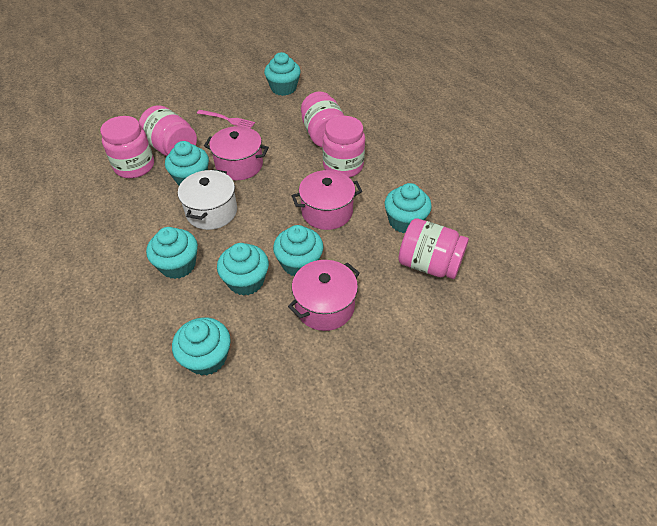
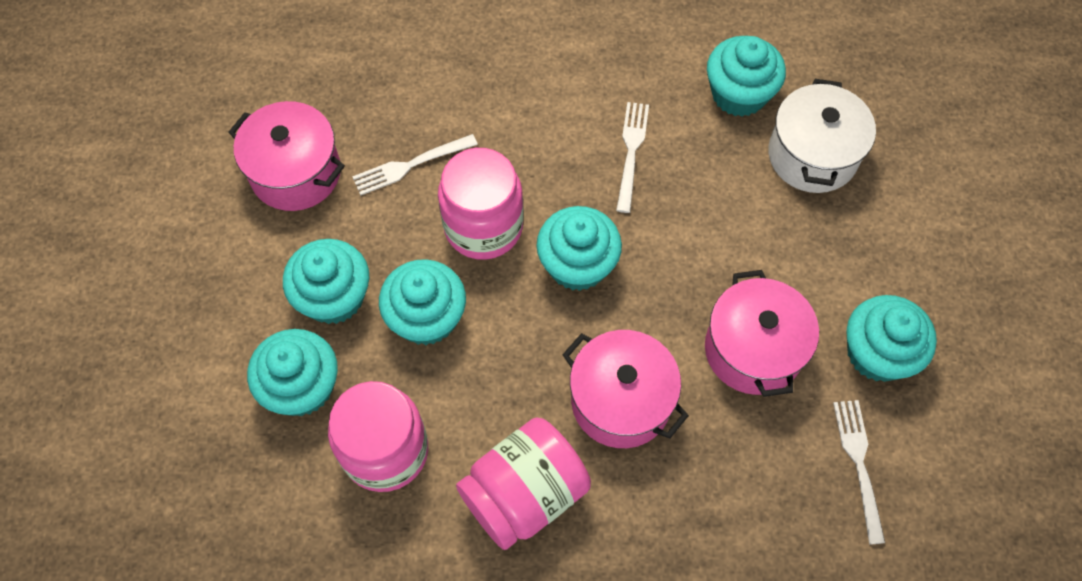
pink fork: 1 -> 0
pink jar: 5 -> 3
turquoise cupcake: 7 -> 6
white fork: 0 -> 3

